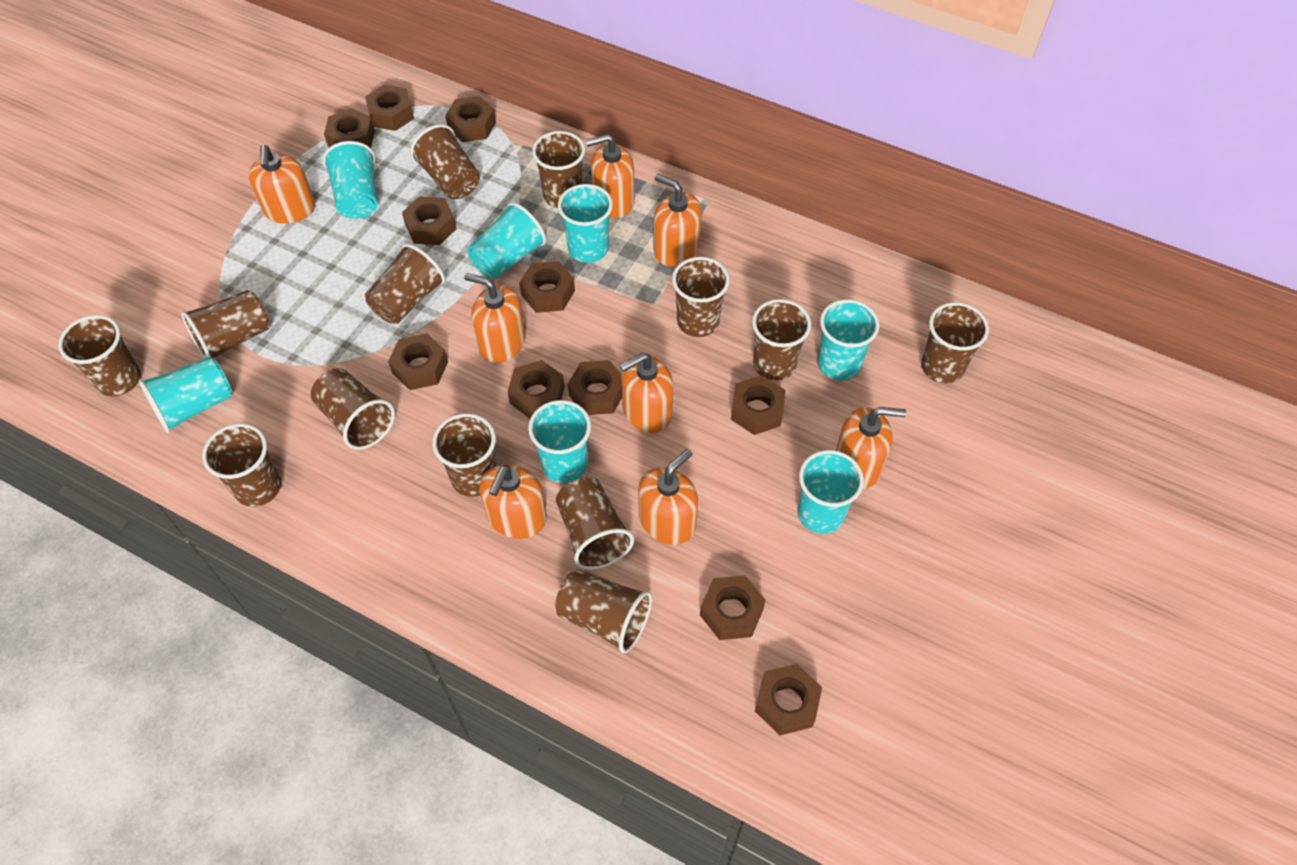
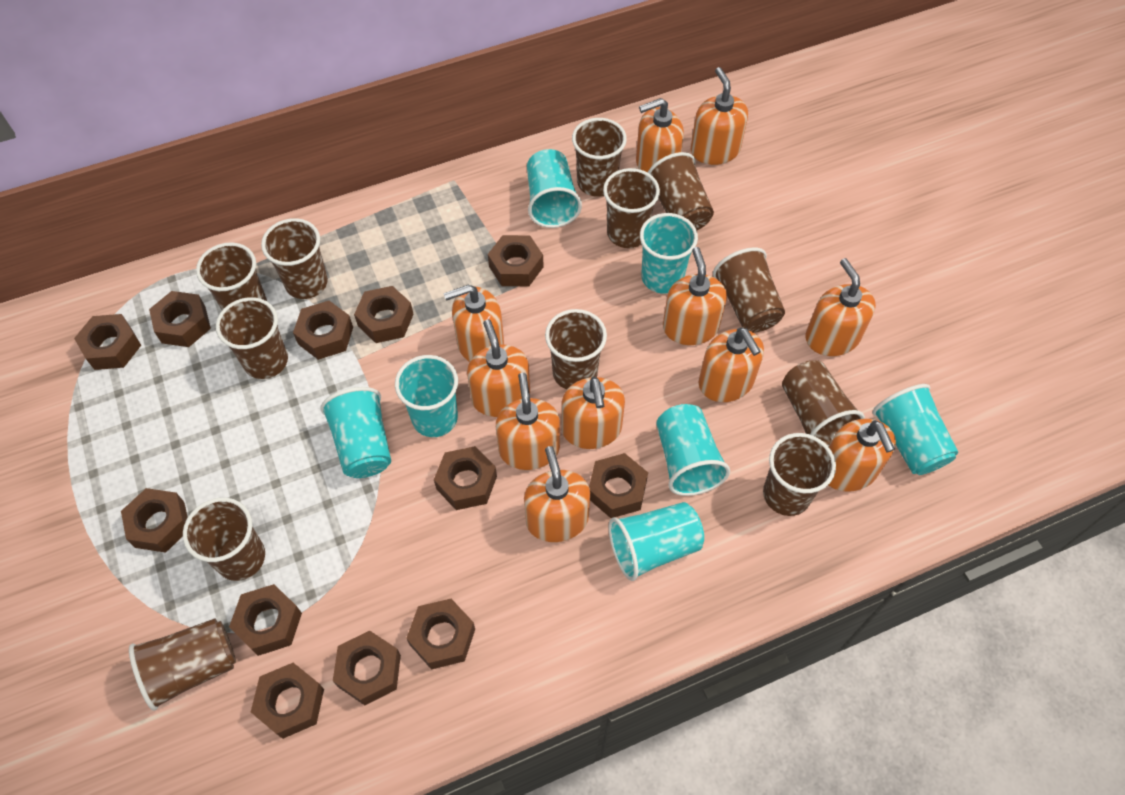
brown cup: 13 -> 12
brown nut: 11 -> 12
orange soap dispenser: 8 -> 11

